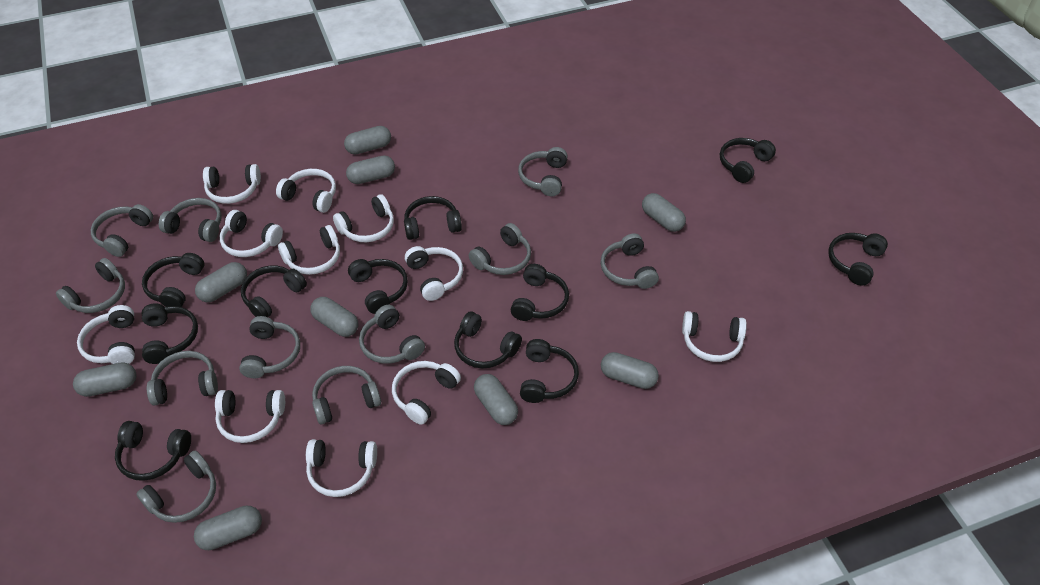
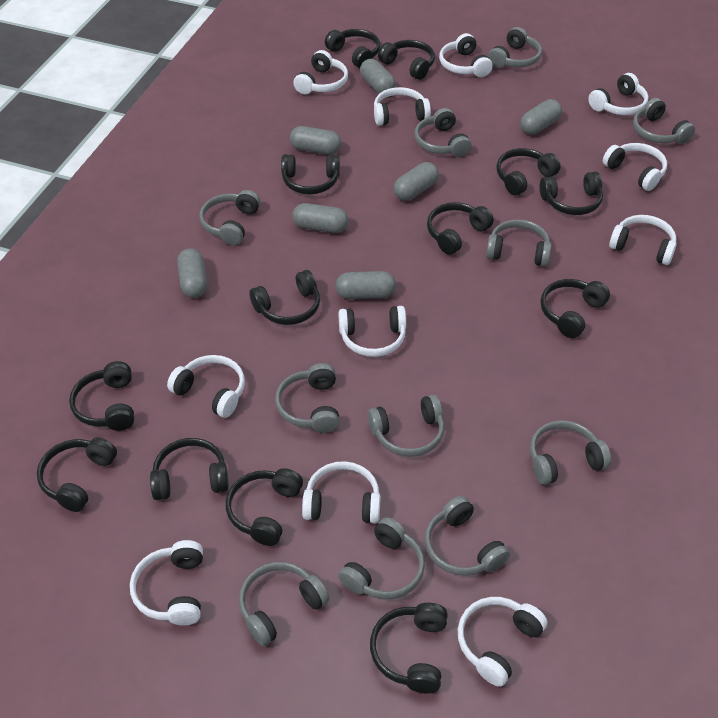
black headphones: 11 -> 13
grey capsule: 9 -> 7

